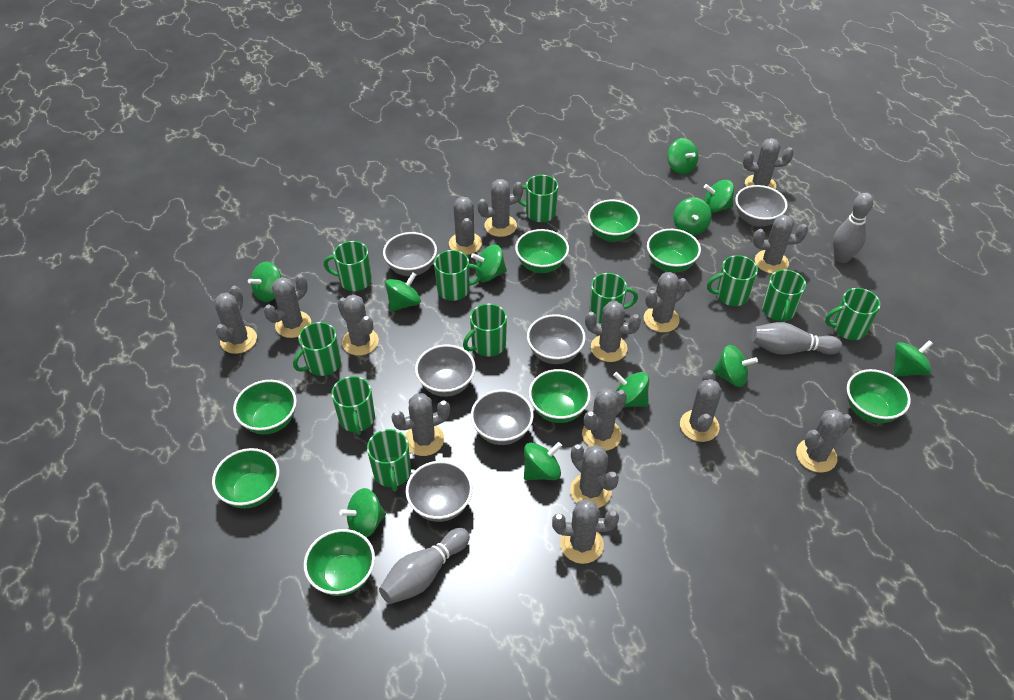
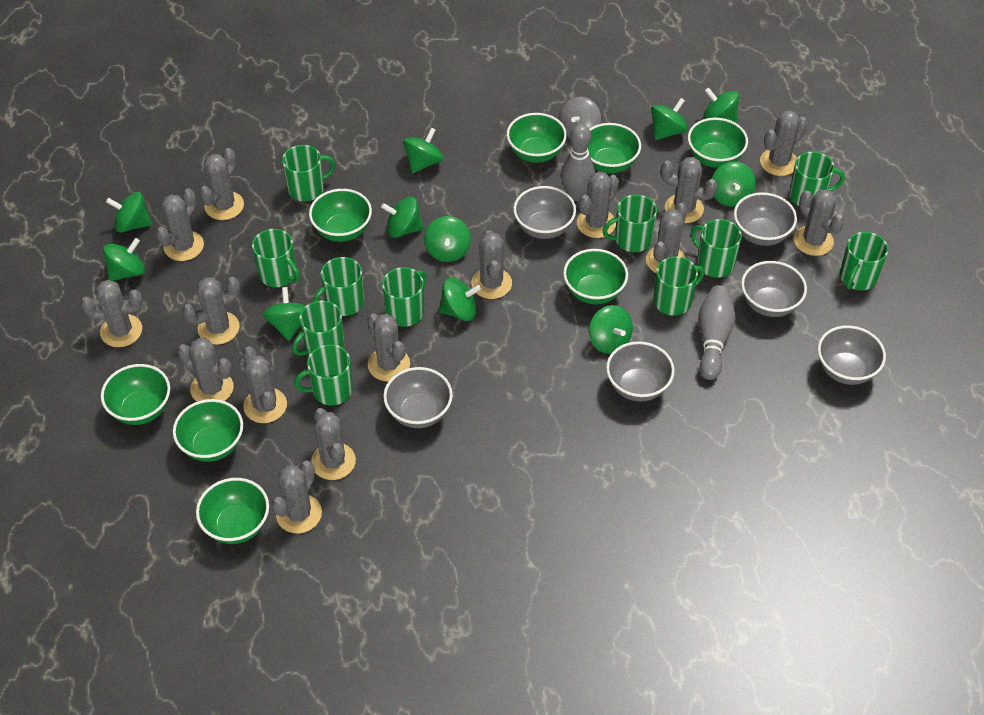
grey bowling pin: 3 -> 2
grey spinning top: 0 -> 1

